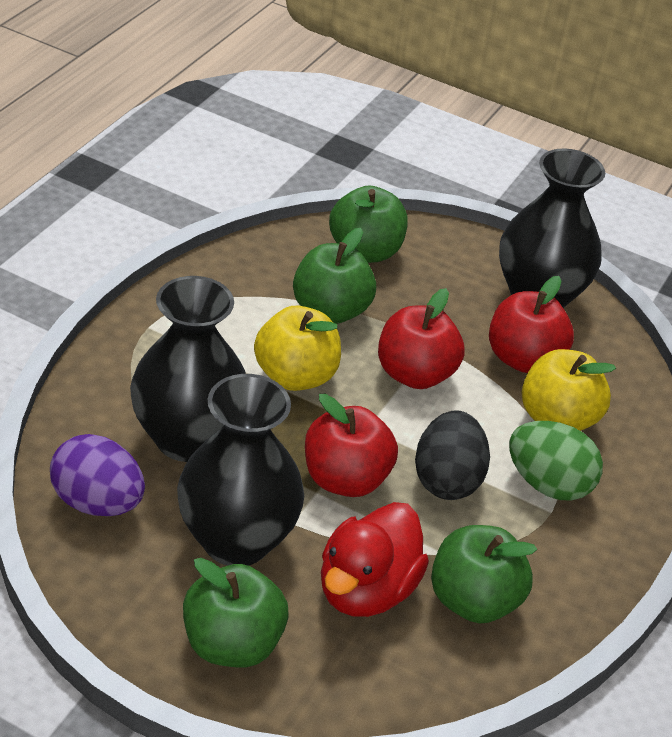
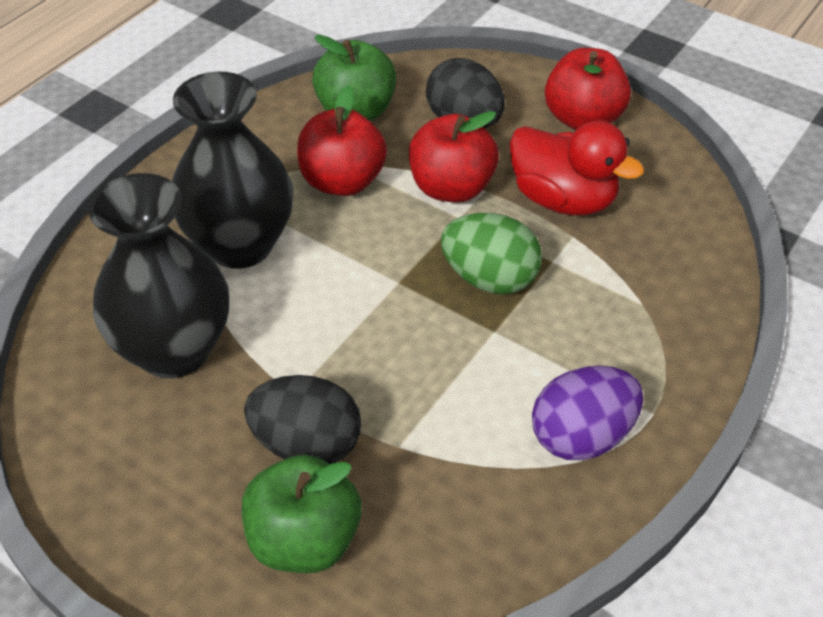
black egg: 1 -> 2
black vase: 3 -> 2
green apple: 4 -> 2
yellow apple: 2 -> 0

